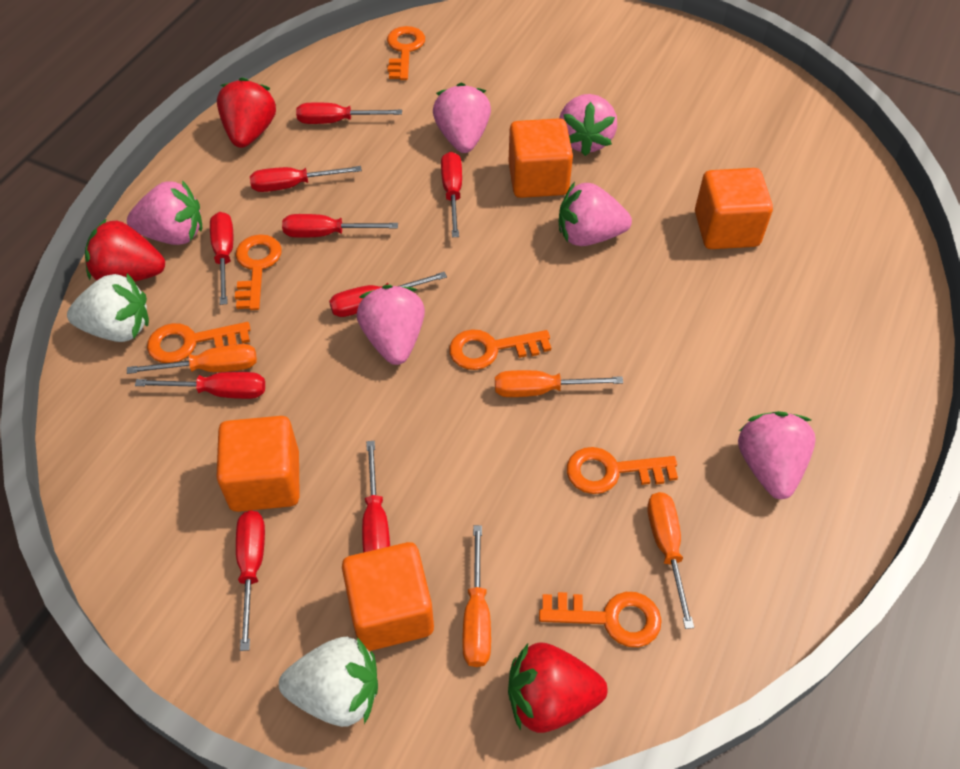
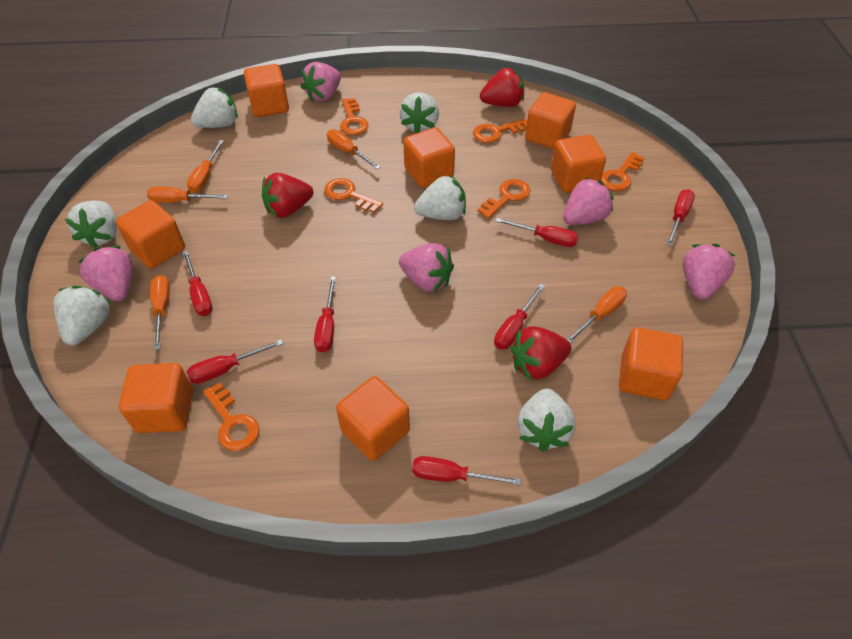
orange cube: 4 -> 8
orange screwdriver: 4 -> 5
pink strawberry: 6 -> 5
red screwdriver: 9 -> 7
white strawberry: 2 -> 6

